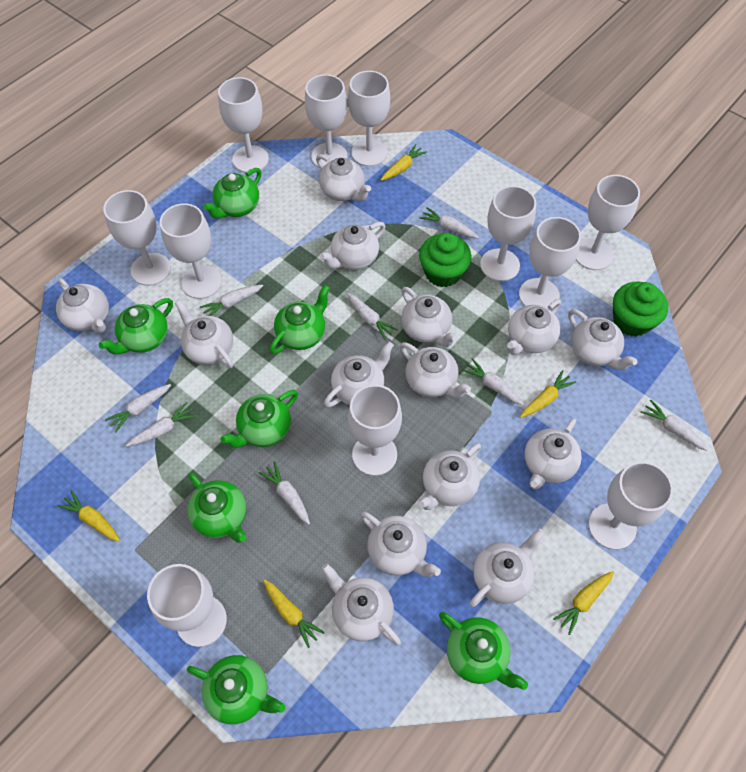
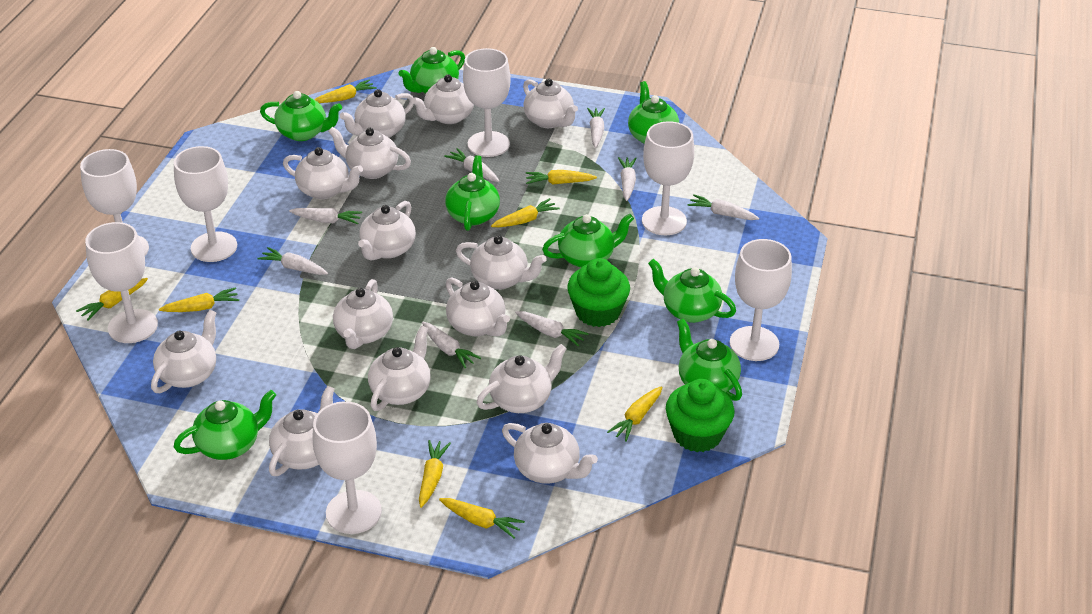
green teapot: 7 -> 8
white goblet: 11 -> 7
yellow carrot: 5 -> 8

